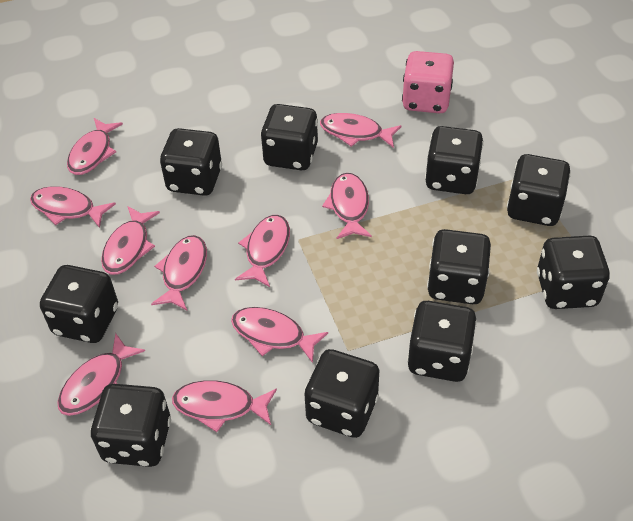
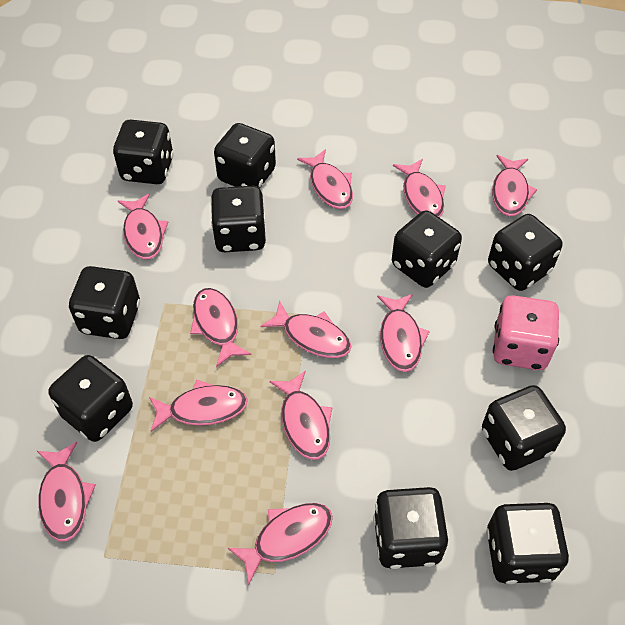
pink fish: 10 -> 11

